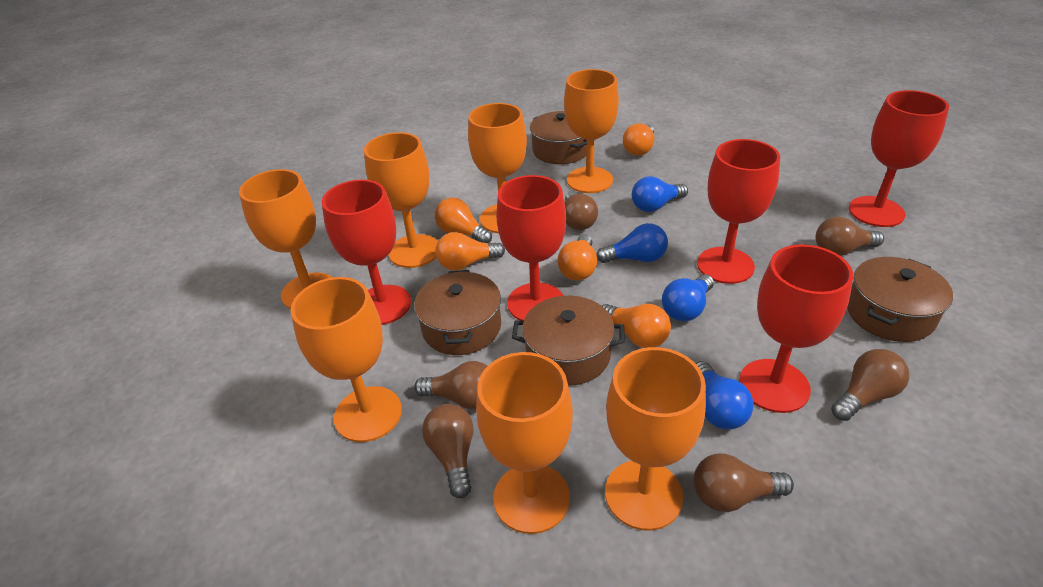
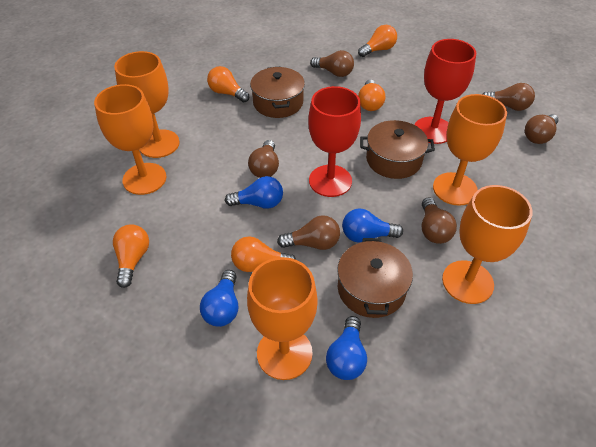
brown pot: 4 -> 3
orange goblet: 7 -> 5
red goblet: 5 -> 2

